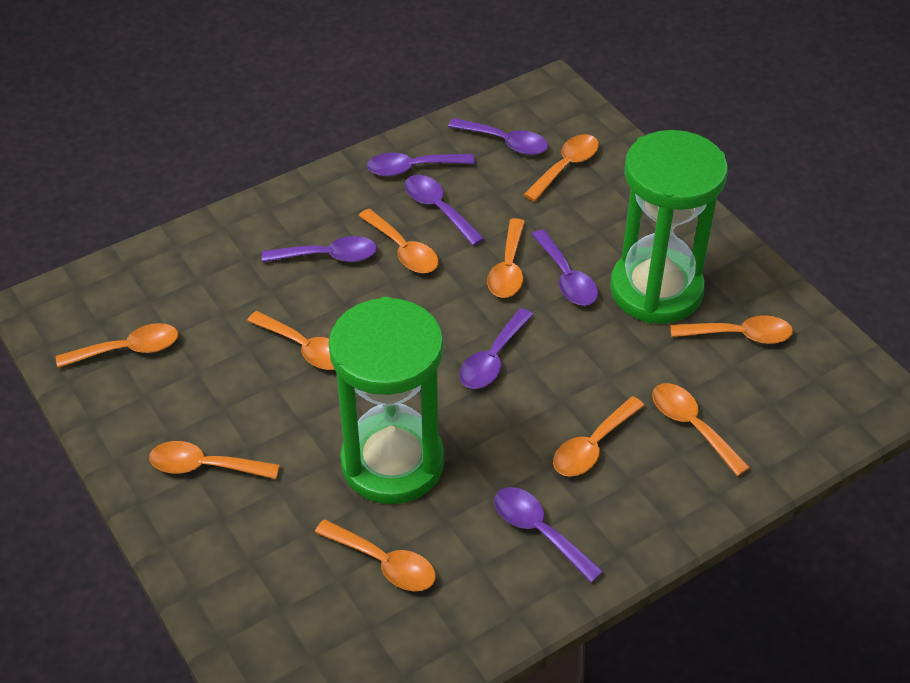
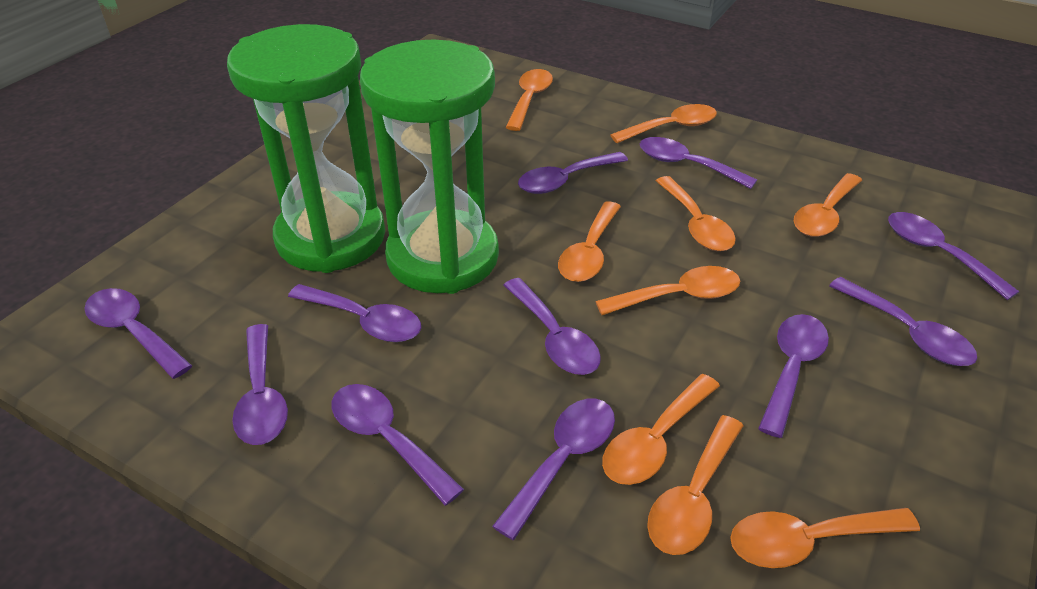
orange spoon: 10 -> 9
purple spoon: 7 -> 11

